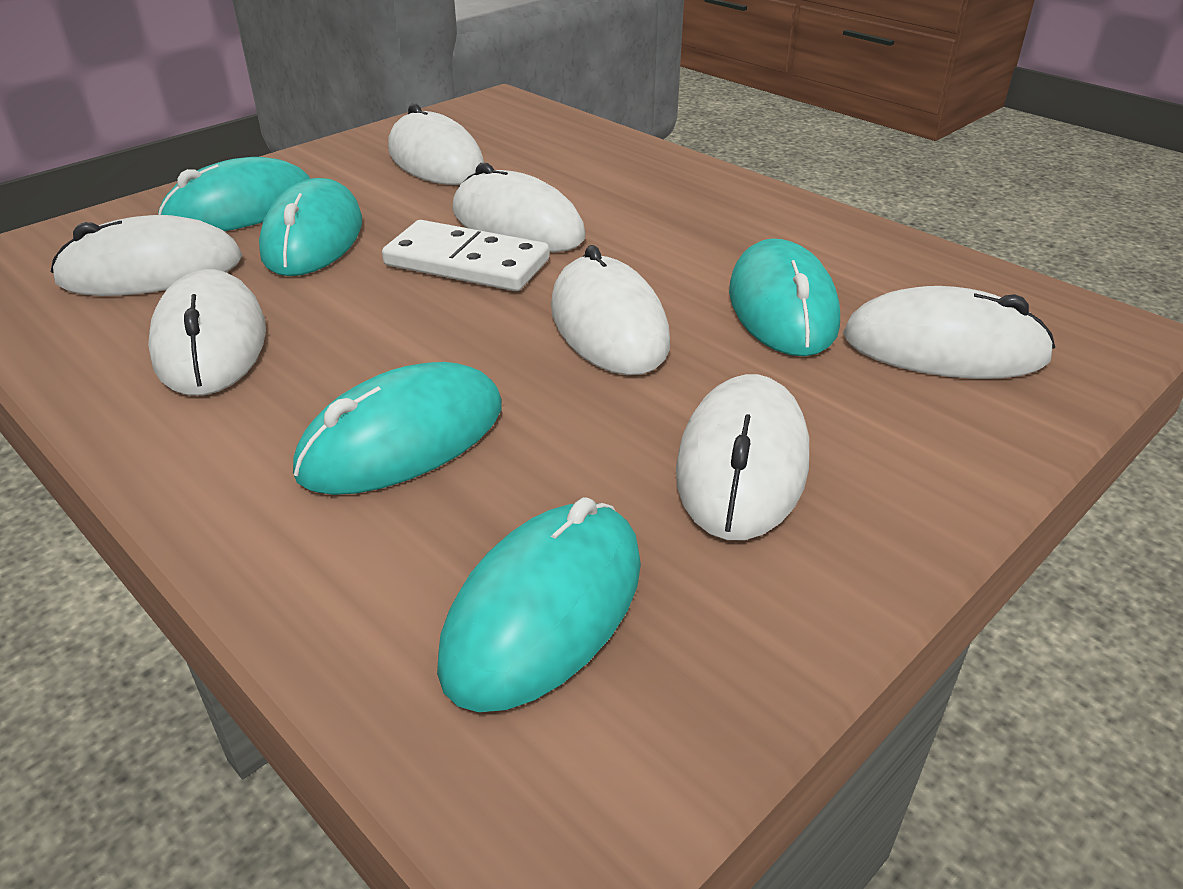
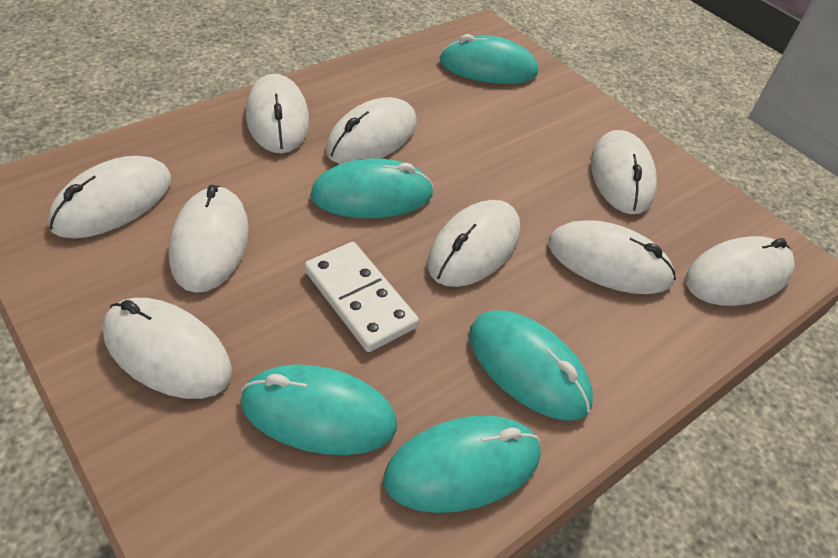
white mouse: 7 -> 9

